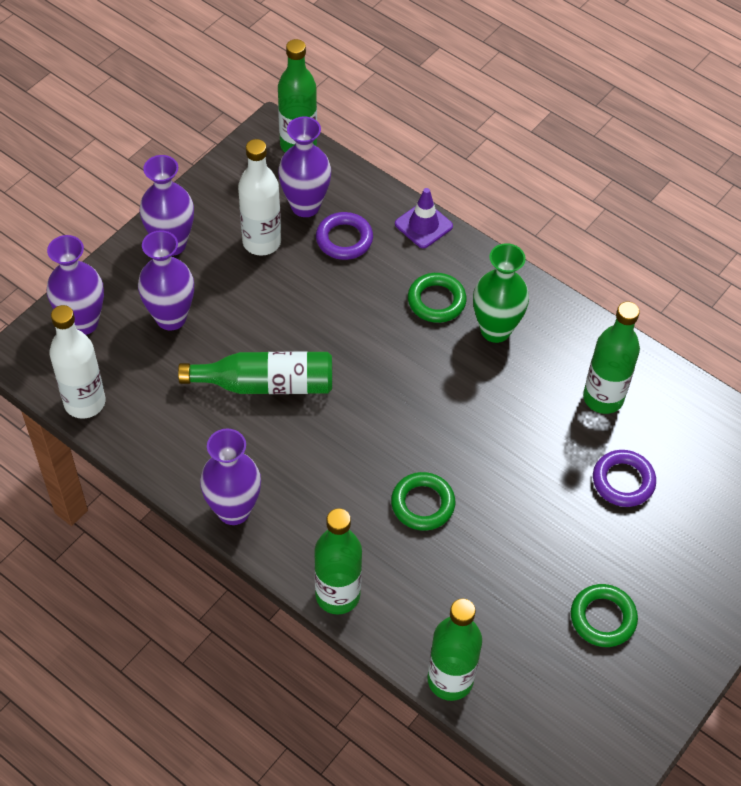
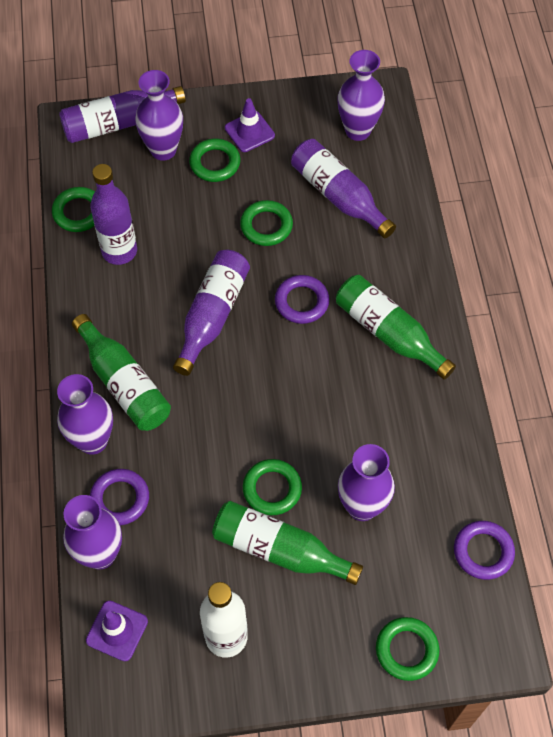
green bottle: 5 -> 3
green ring: 3 -> 5
green vase: 1 -> 0
purple bottle: 0 -> 4
purple ring: 2 -> 3
purple traffic cone: 1 -> 2
white bottle: 2 -> 1

